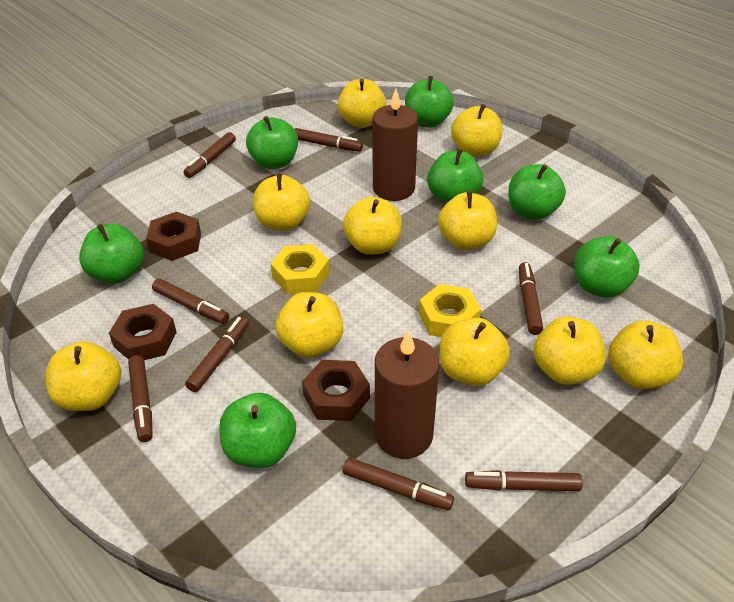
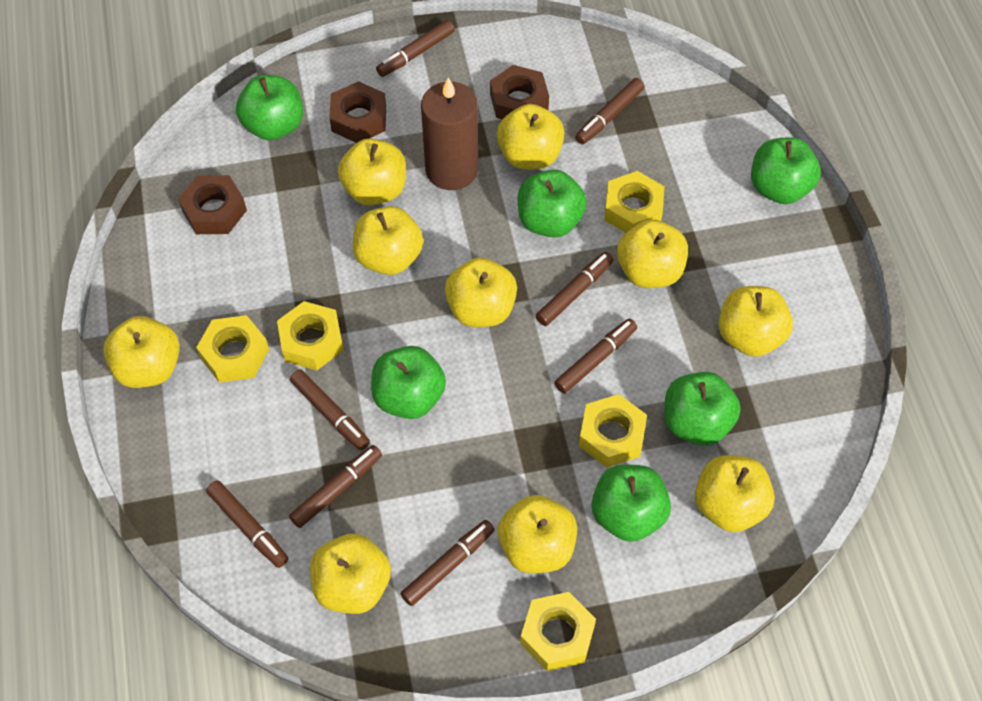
brown candle: 2 -> 1
green apple: 7 -> 6
yellow nut: 2 -> 5

